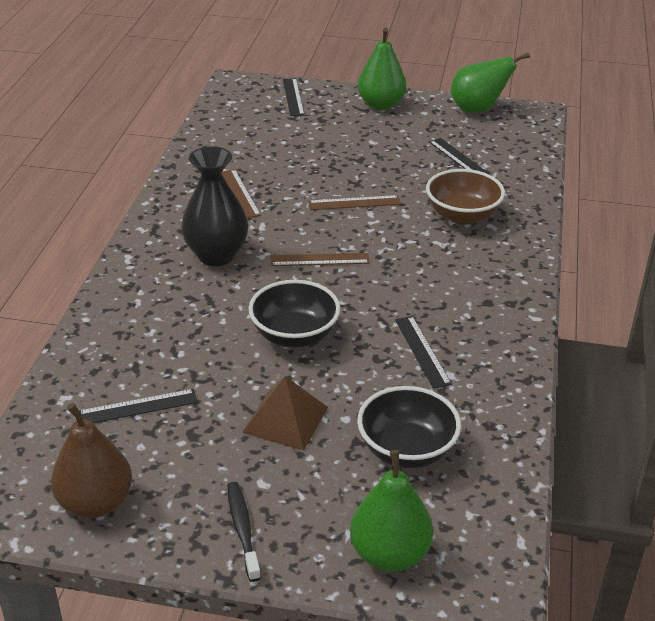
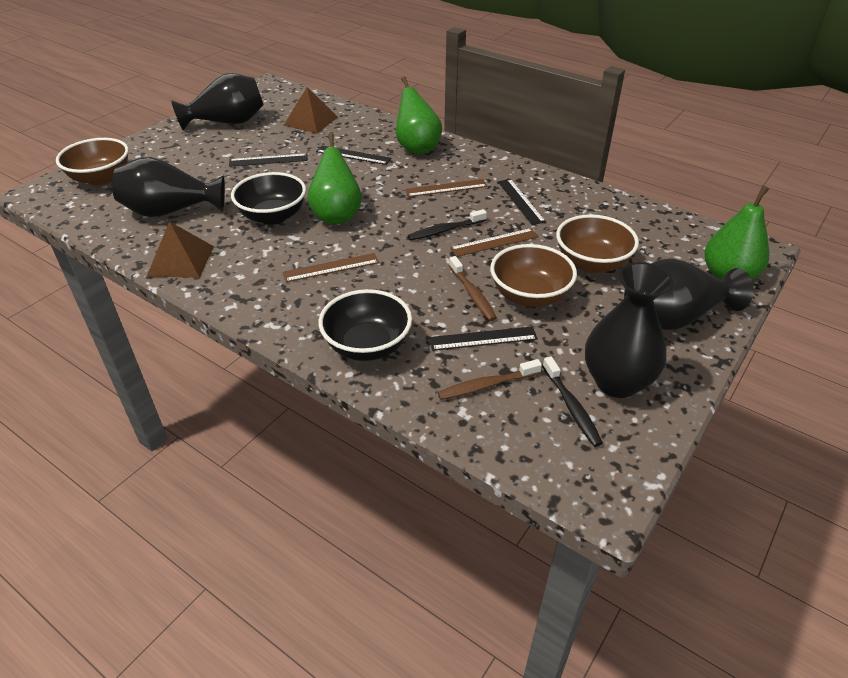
black toothbrush: 1 -> 2
black vase: 1 -> 4
brown bowl: 1 -> 3
brown pear: 1 -> 0
brown pyramid: 1 -> 2
brown toothbrush: 0 -> 2

